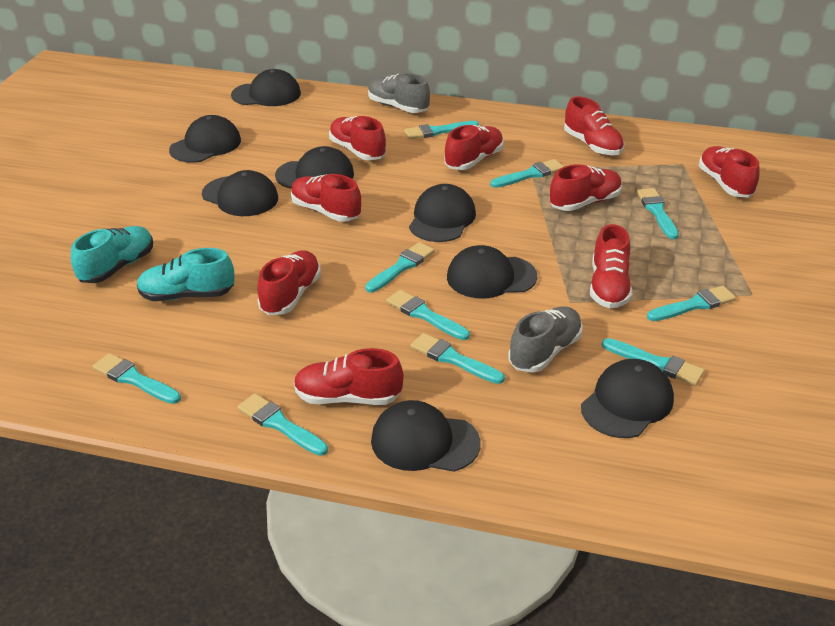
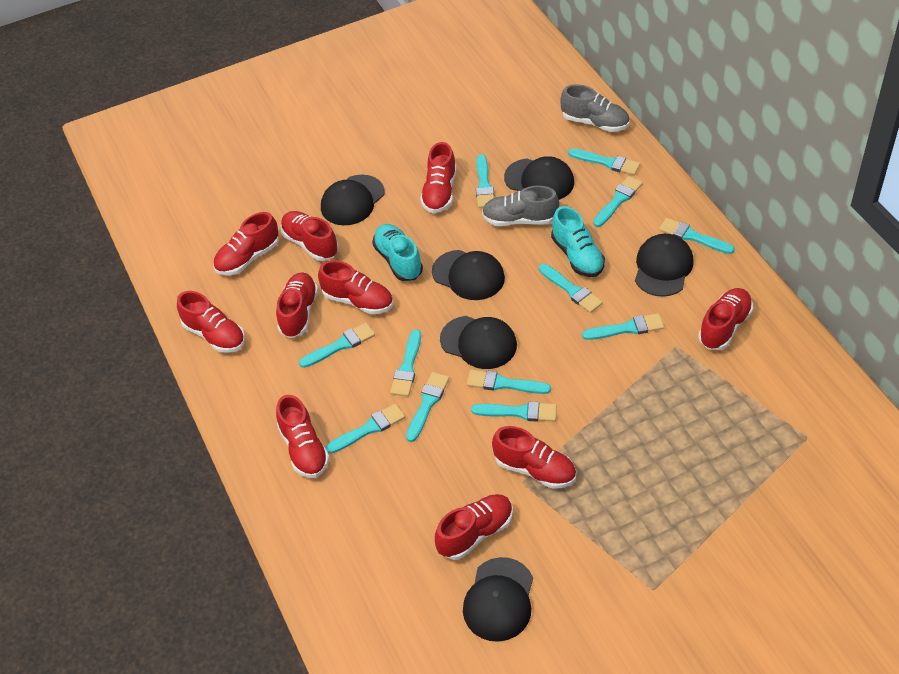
black cap: 8 -> 6
red shoe: 9 -> 10
turquoise brush: 10 -> 12

